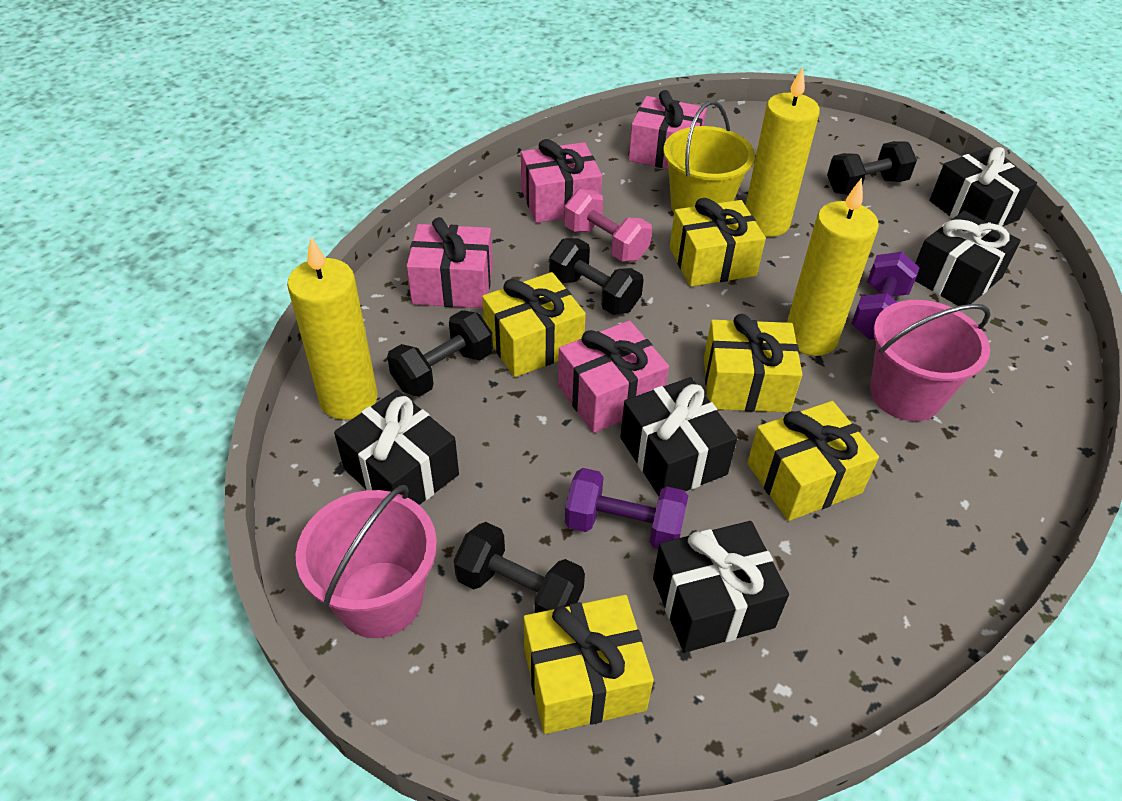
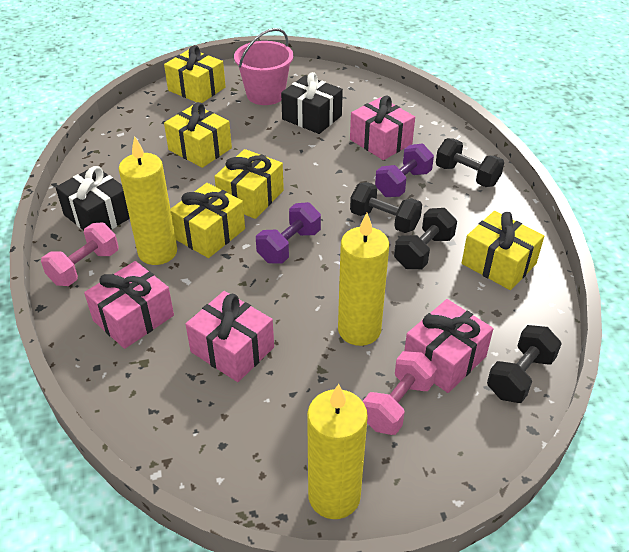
black gift: 5 -> 2
pink bucket: 2 -> 1
pink dumbbell: 1 -> 2
yellow bucket: 1 -> 0

